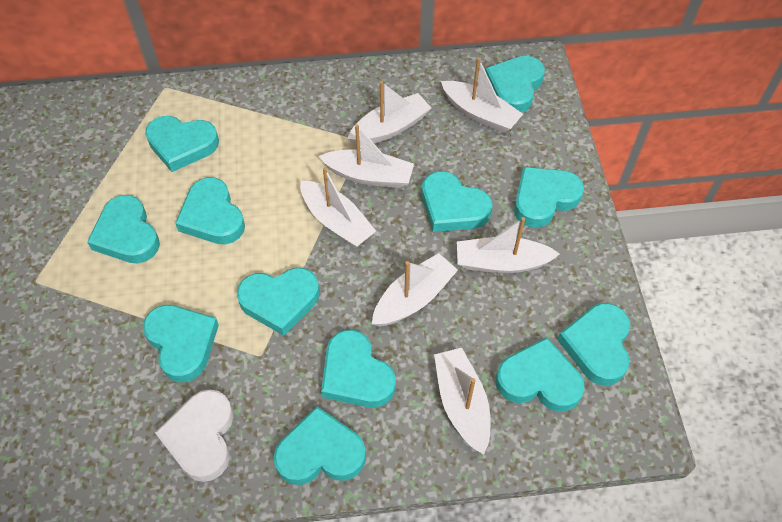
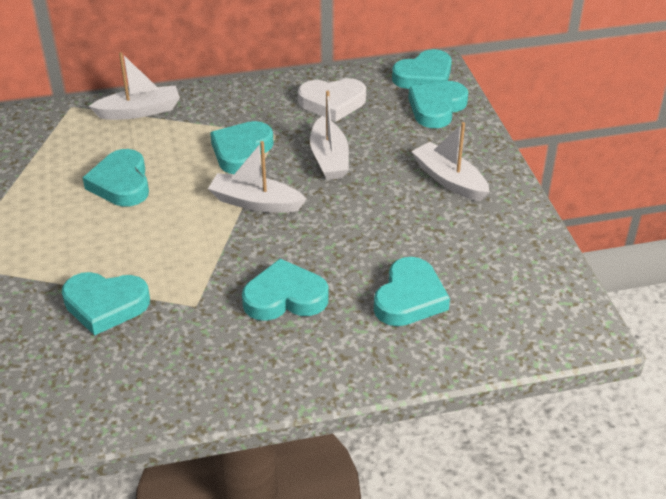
turquoise heart: 12 -> 7
white boat: 7 -> 4

